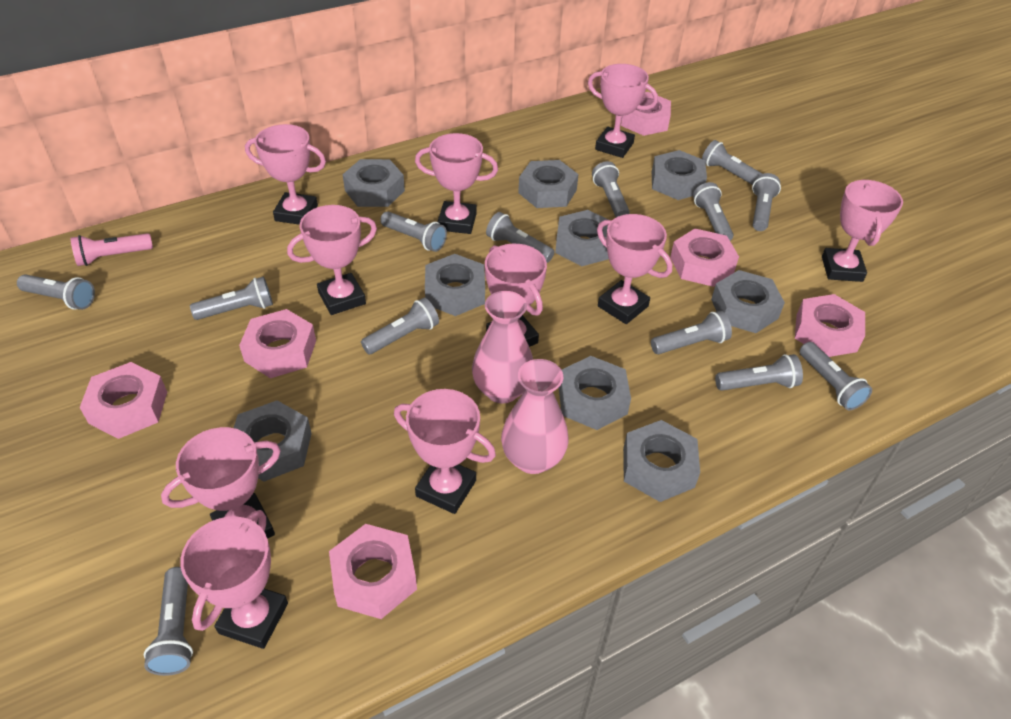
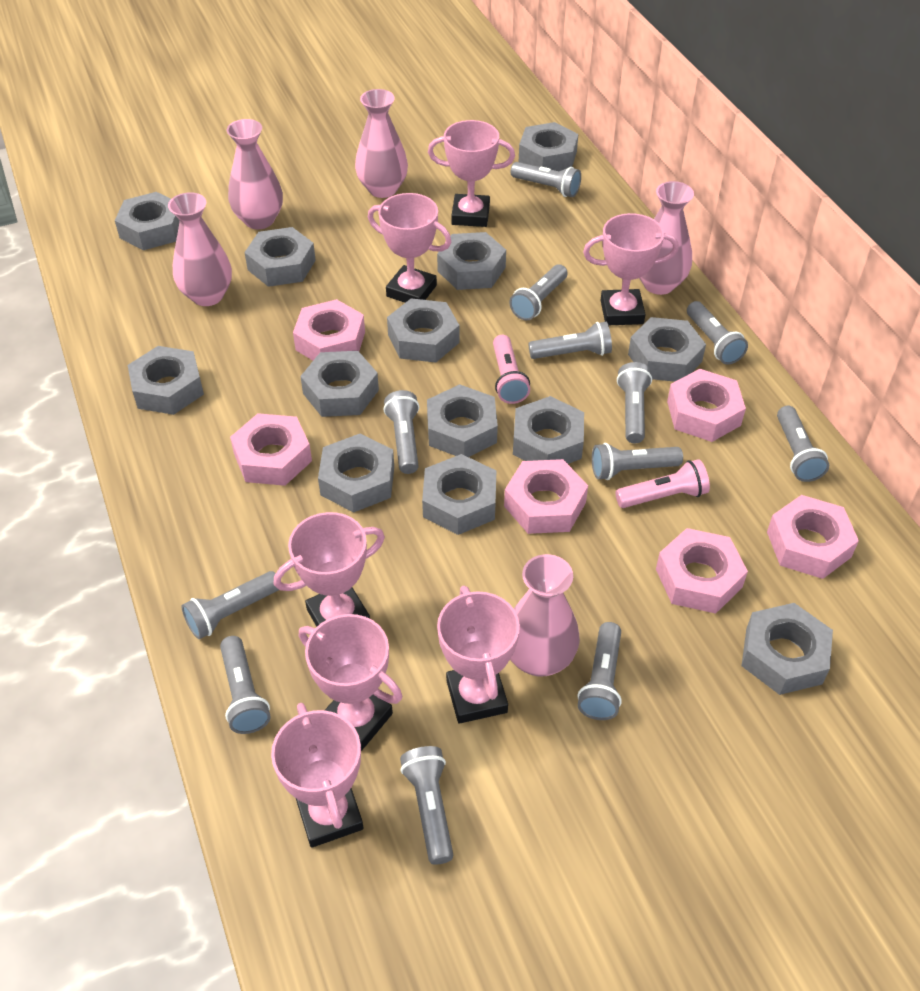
grey flashlight: 13 -> 12
grey nut: 9 -> 13
pink flashlight: 1 -> 2
pink trophy: 10 -> 7
pink vase: 2 -> 5

